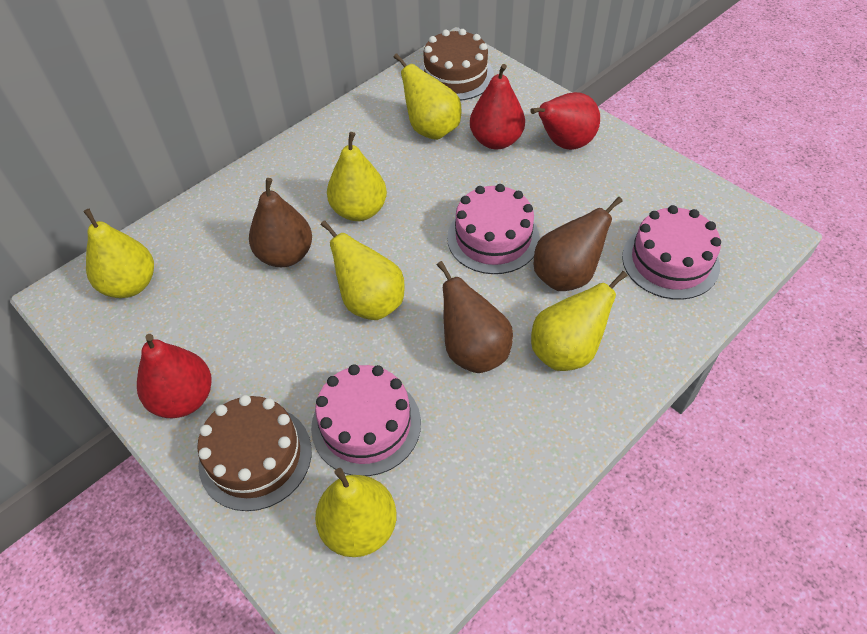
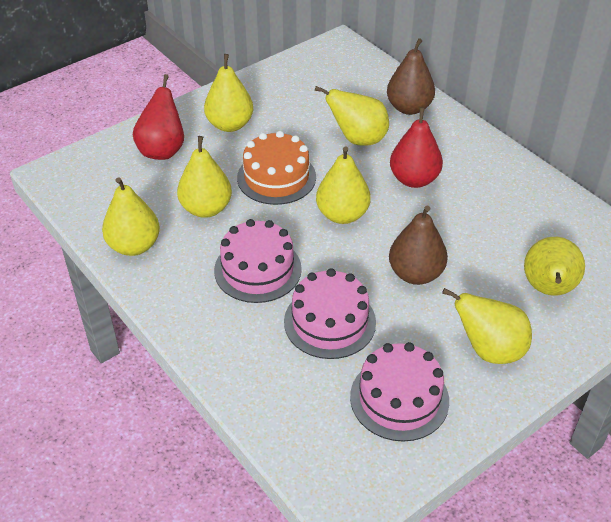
brown cake: 2 -> 0
brown pear: 3 -> 2
orange cake: 0 -> 1
red pear: 3 -> 2
yellow pear: 6 -> 7

